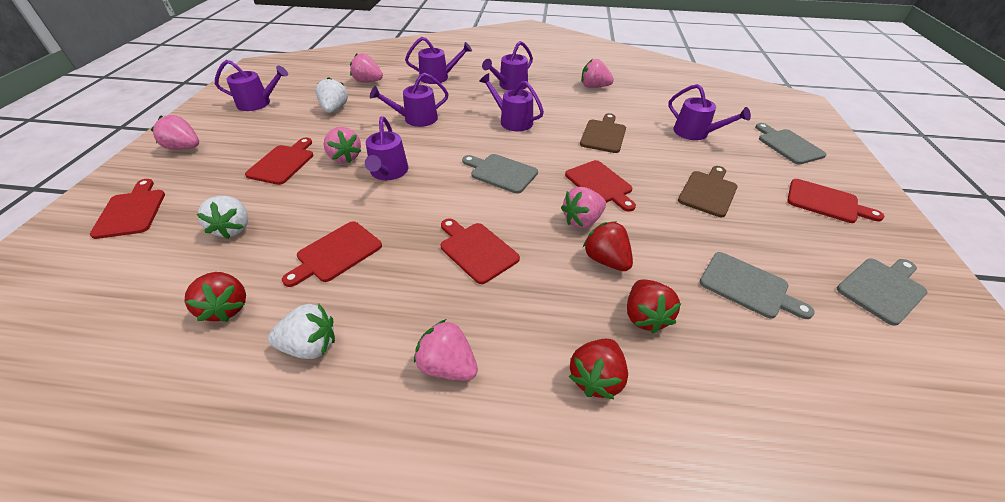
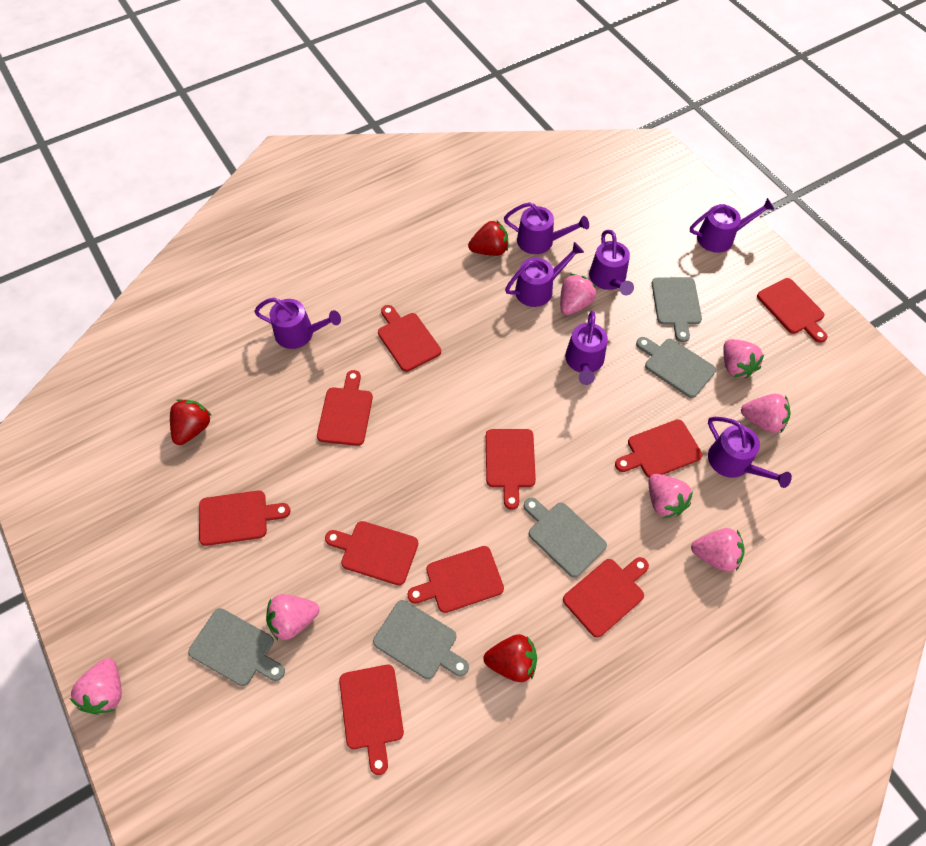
brown cutting board: 2 -> 0
grey cutting board: 4 -> 5
pink strawberry: 6 -> 7
red cutting board: 6 -> 10
red strawberry: 4 -> 3
white strawberry: 3 -> 0

